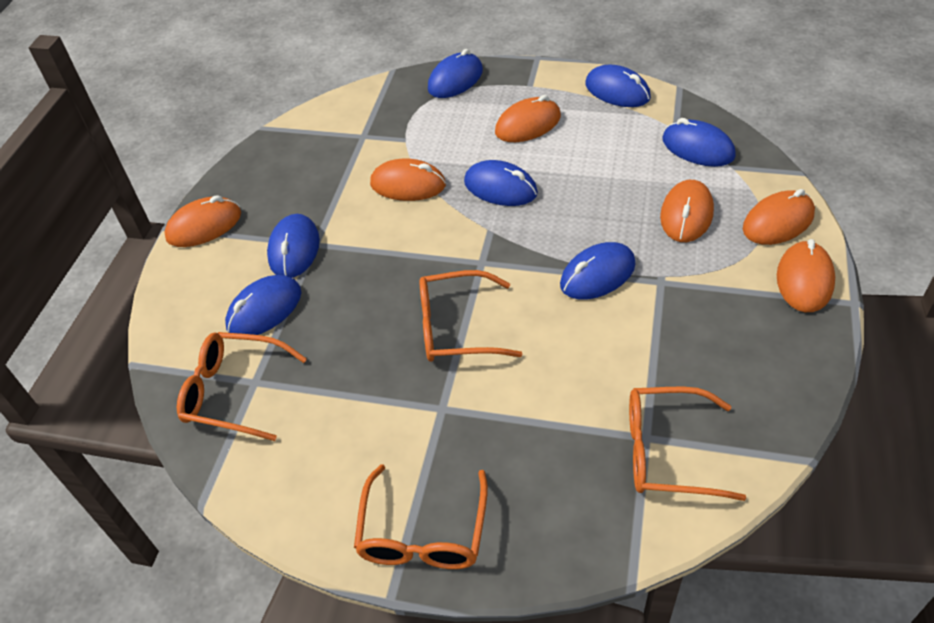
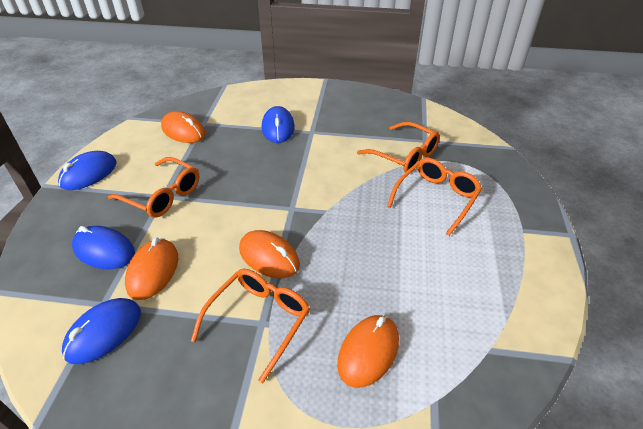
blue mouse: 7 -> 4
orange mouse: 6 -> 4

